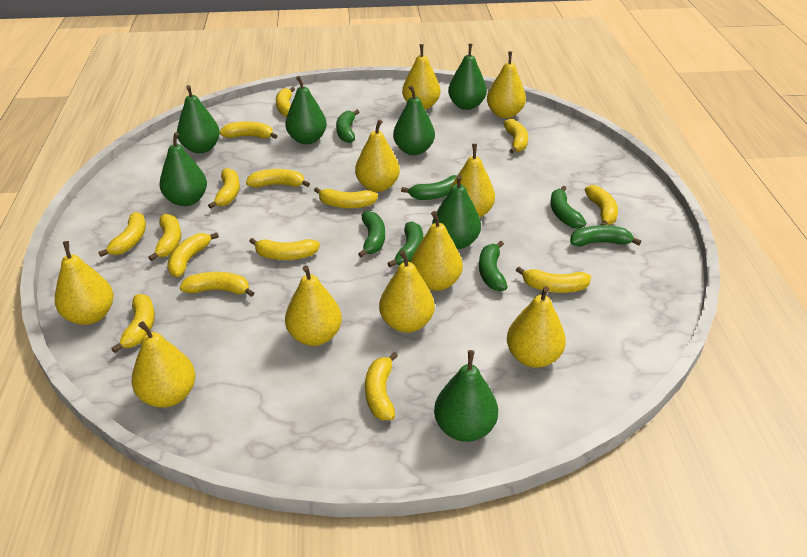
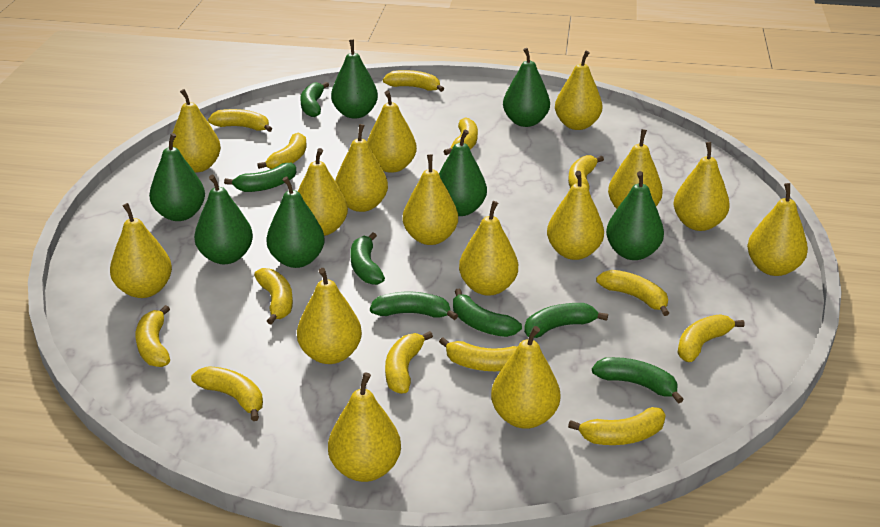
yellow banana: 15 -> 13
yellow pear: 10 -> 15

